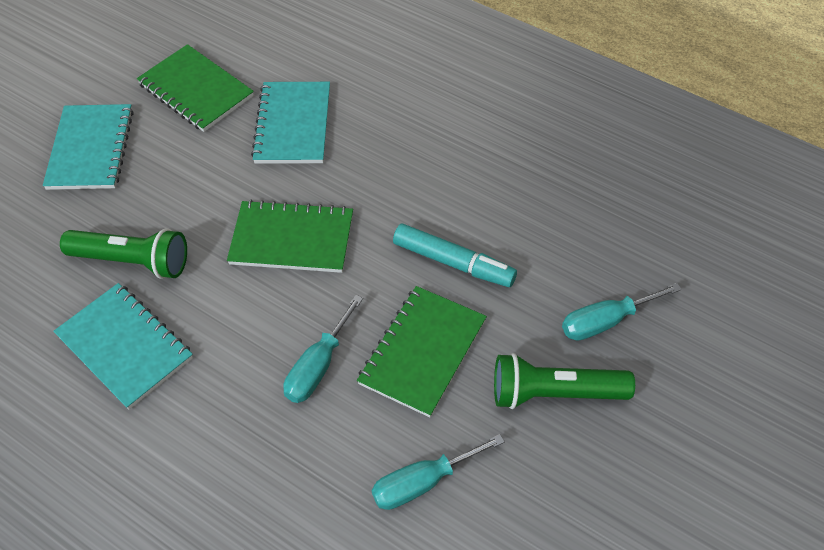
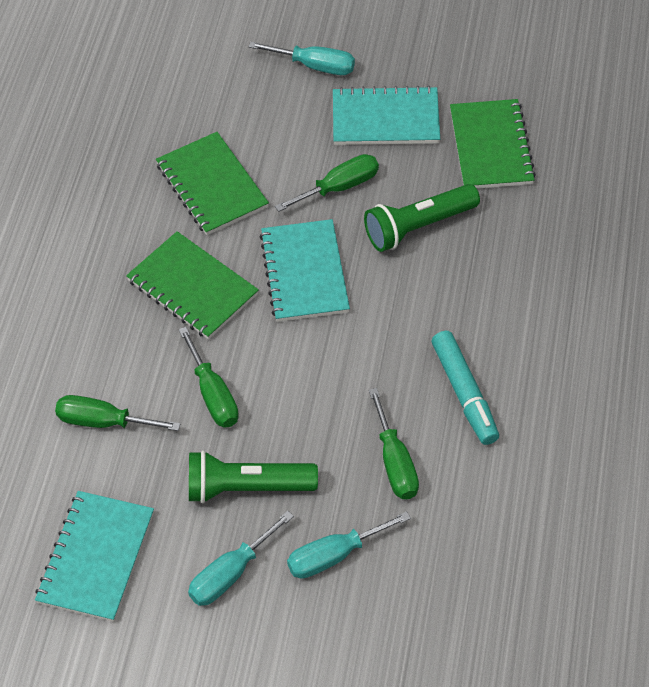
green screwdriver: 0 -> 4

